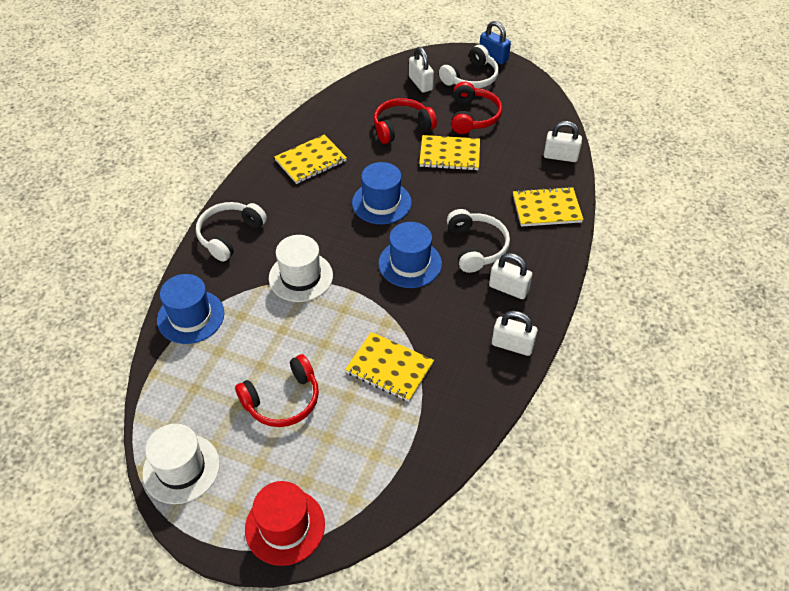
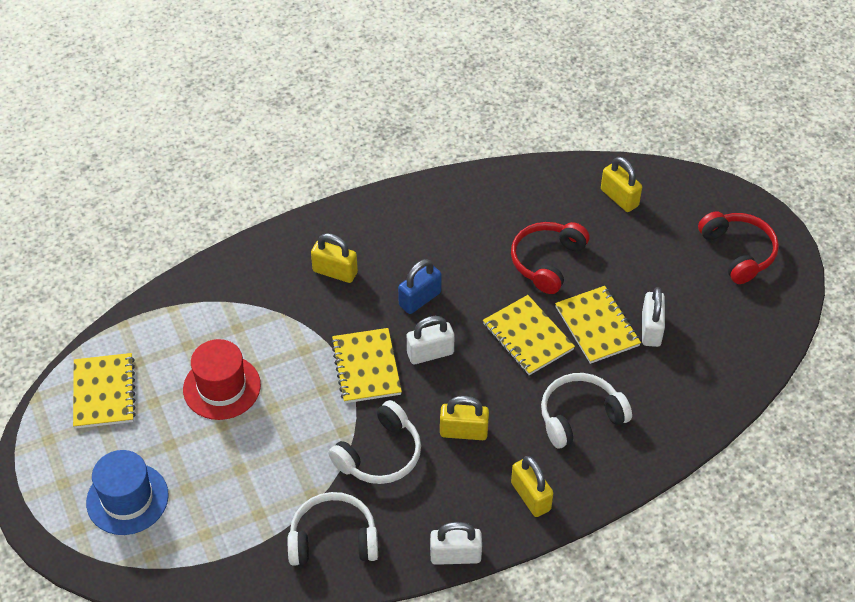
blue hat: 3 -> 1
red headphones: 3 -> 2
white hat: 2 -> 0
white padlock: 4 -> 3
yellow padlock: 0 -> 4

